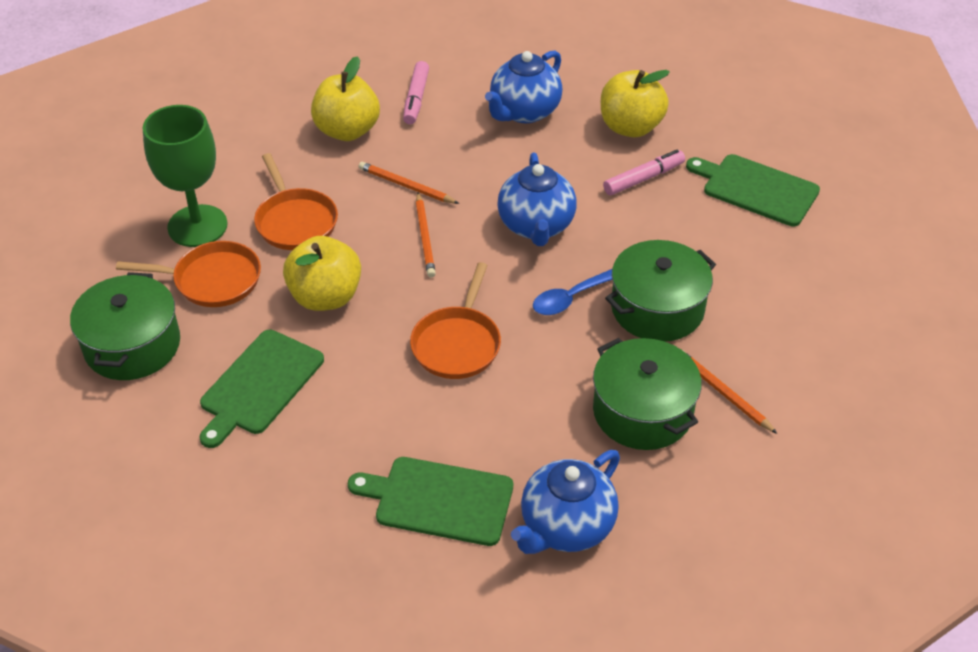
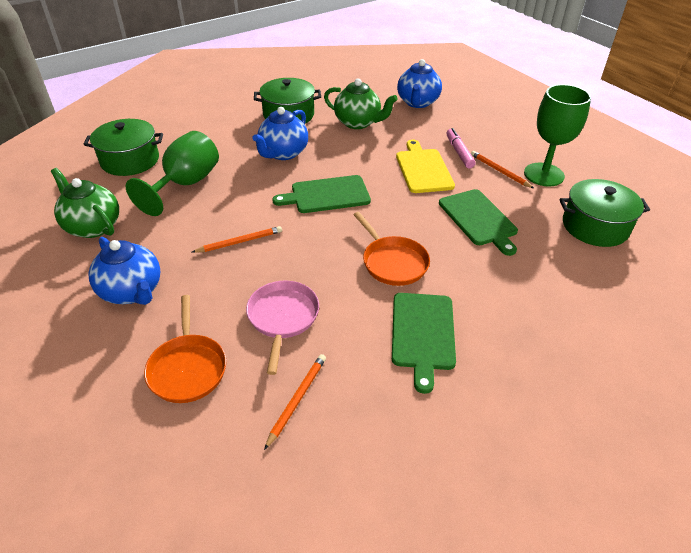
blue spoon: 1 -> 0
green goblet: 1 -> 2
green teapot: 0 -> 2
orange pan: 3 -> 2
pink marker: 2 -> 1
pink pan: 0 -> 1
yellow apple: 3 -> 0
yellow cutting board: 0 -> 1

